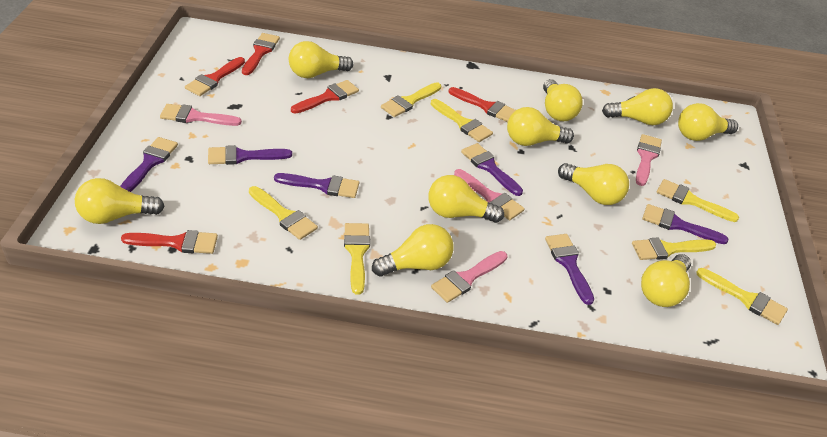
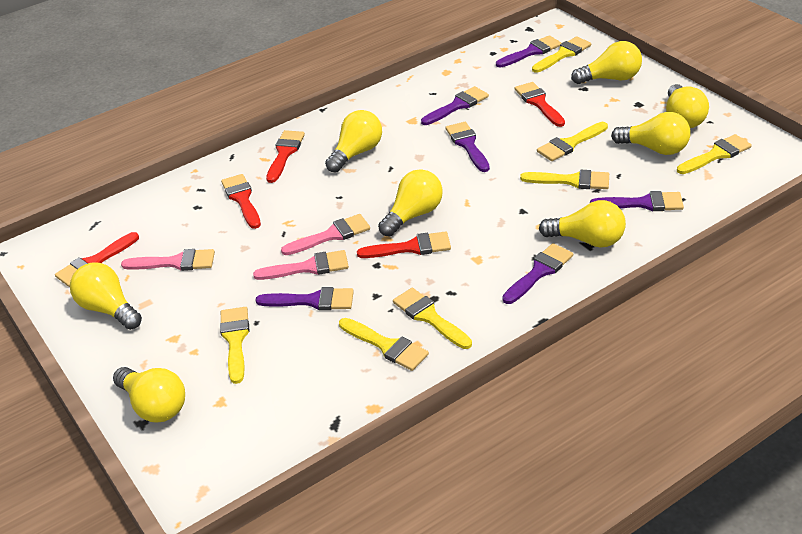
pink brush: 4 -> 3
yellow light bulb: 10 -> 8

